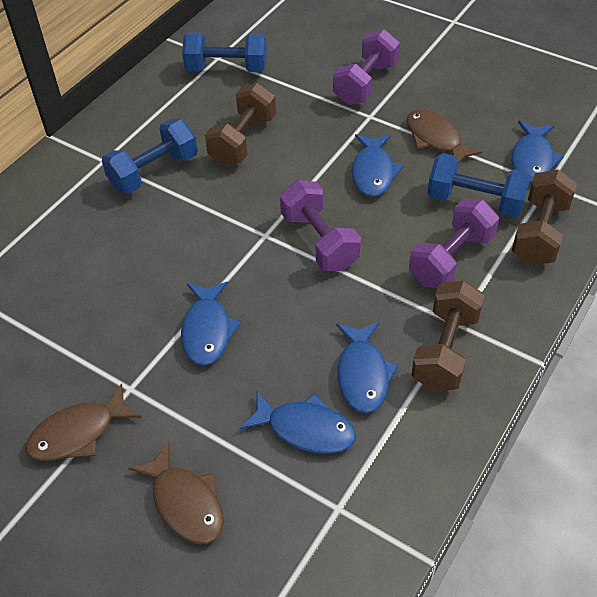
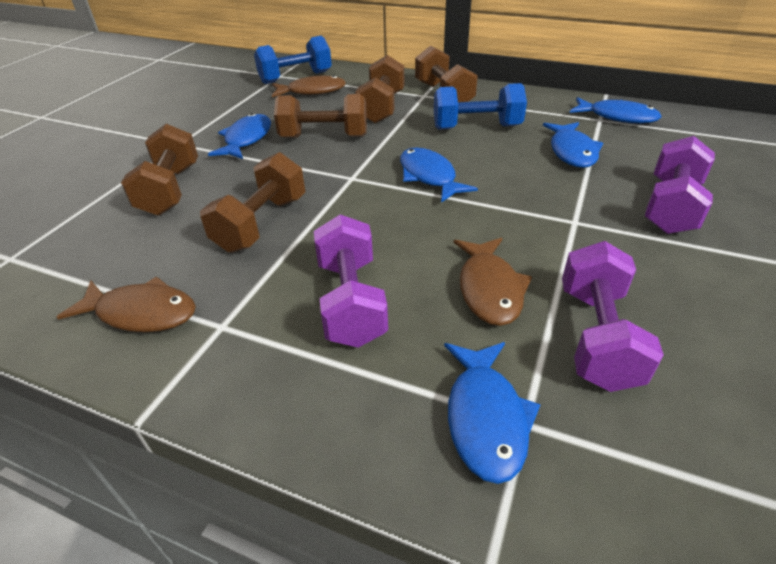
blue dumbbell: 3 -> 2
brown dumbbell: 3 -> 5

